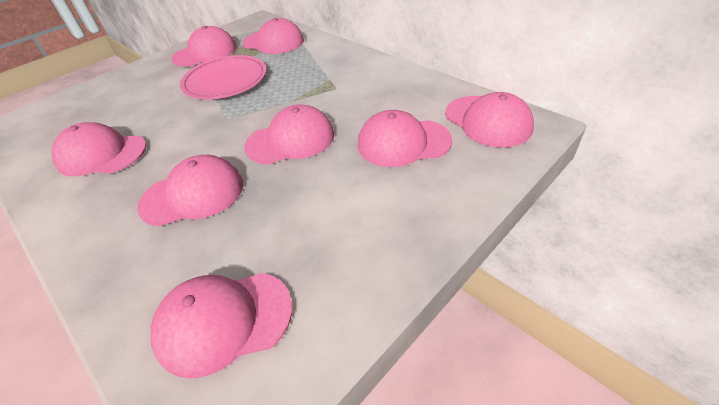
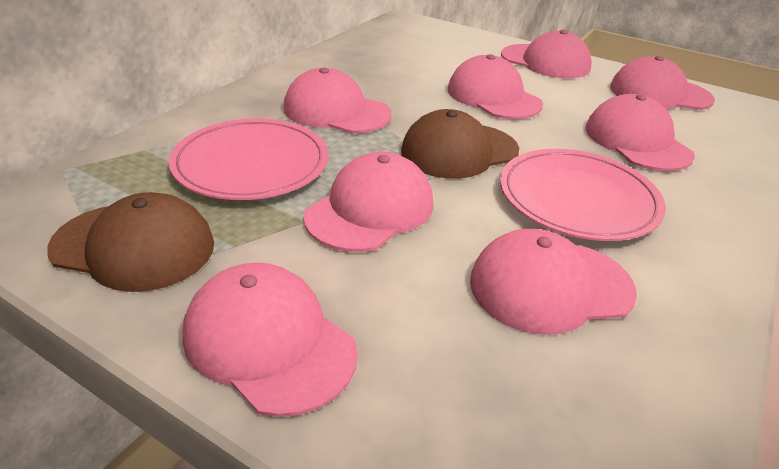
brown cap: 0 -> 2
pink plate: 1 -> 2

